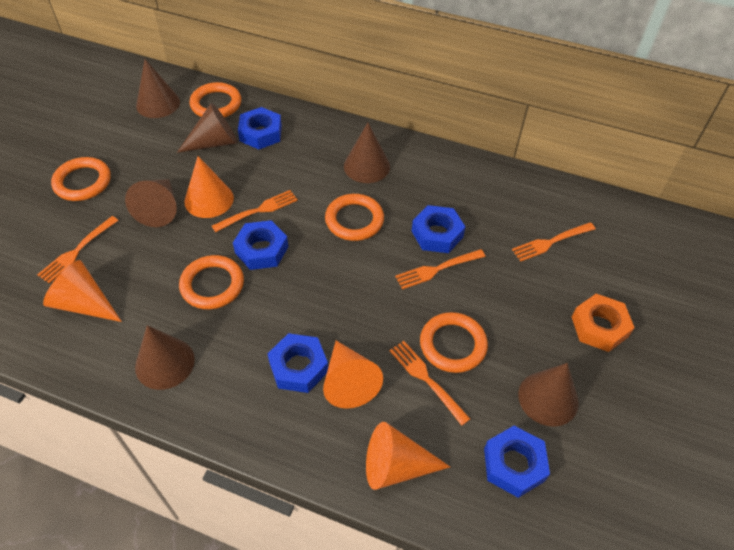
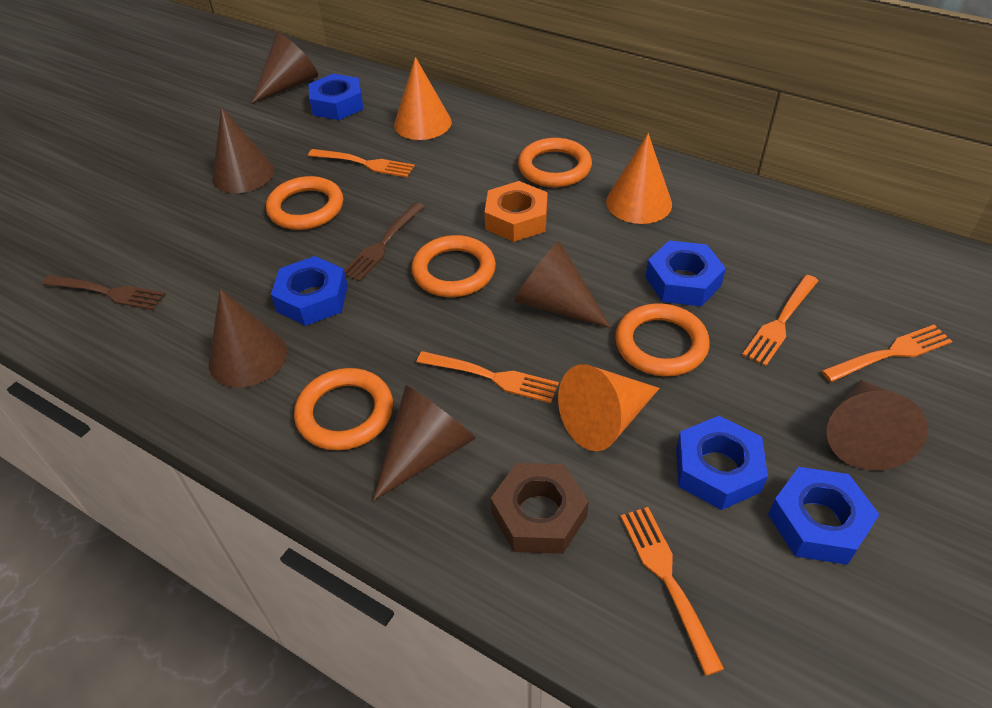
brown fork: 0 -> 2
brown nut: 0 -> 1
orange cone: 4 -> 3

